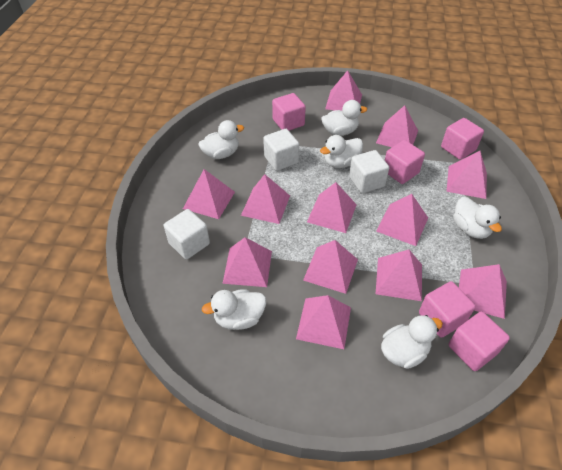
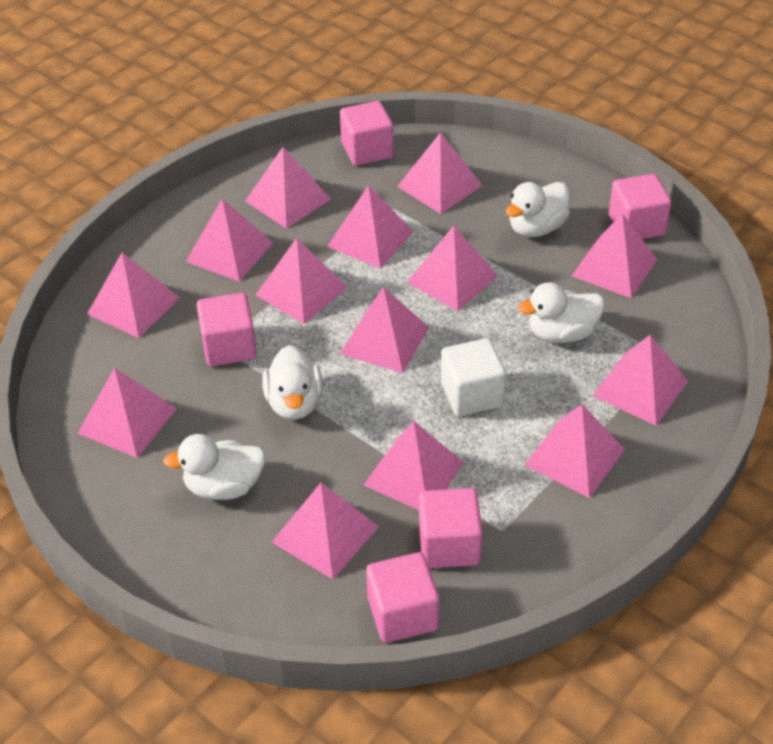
pink pyramid: 12 -> 14
white cube: 3 -> 1
white duck: 6 -> 4

